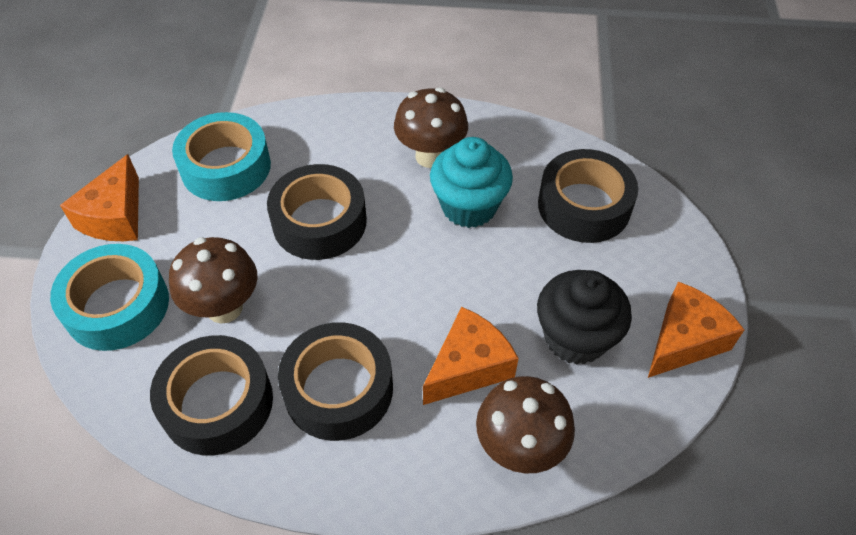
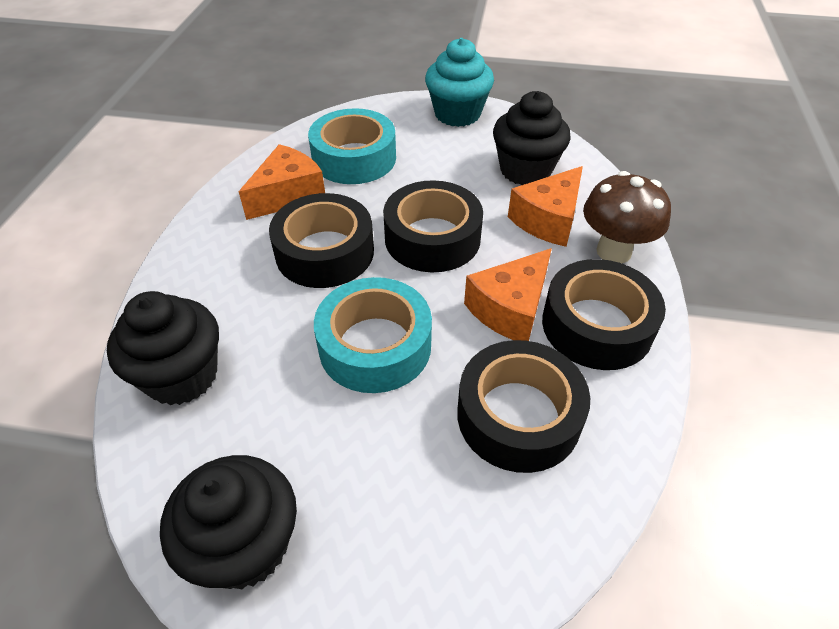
black cupcake: 1 -> 3
brown mushroom: 3 -> 1

